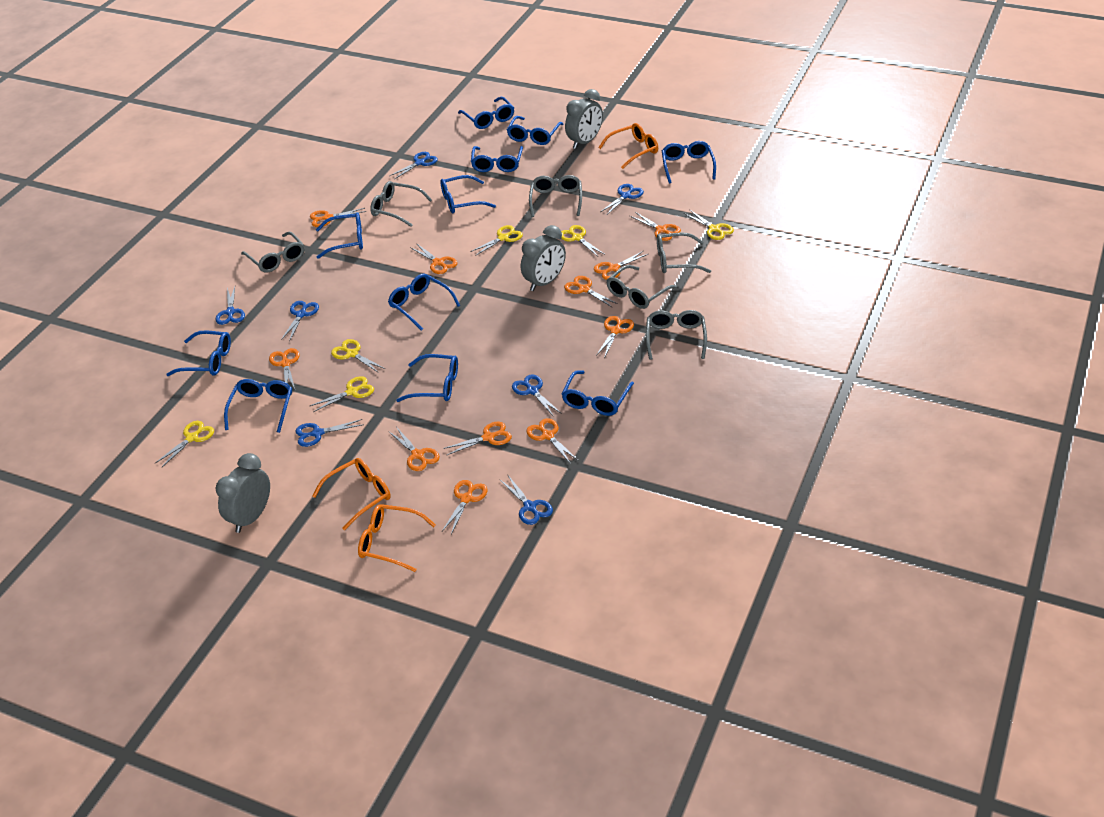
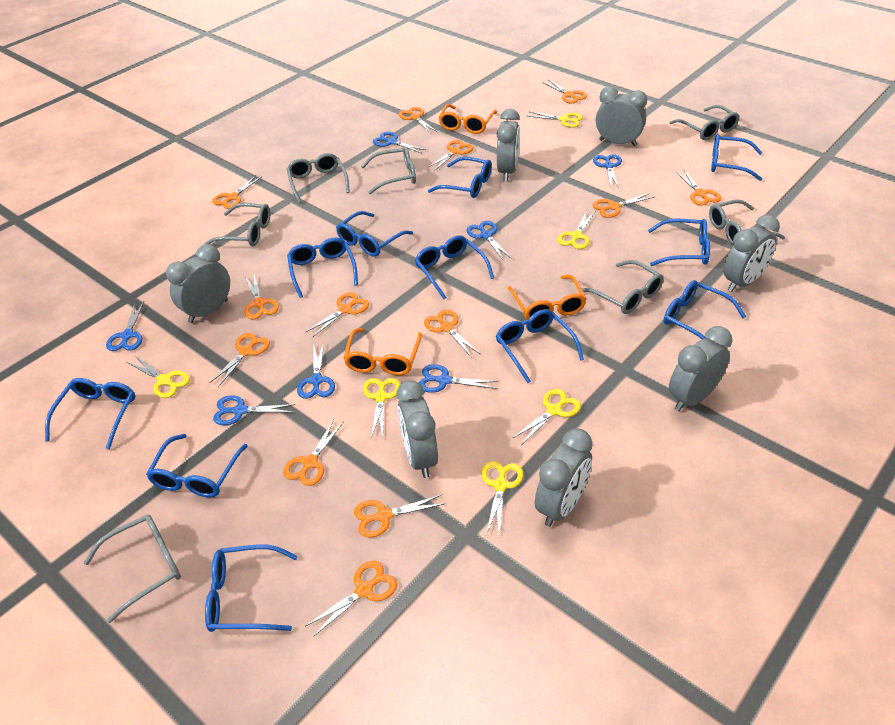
grey clock: 3 -> 7
grey glasses: 6 -> 7
orange scissors: 11 -> 13

